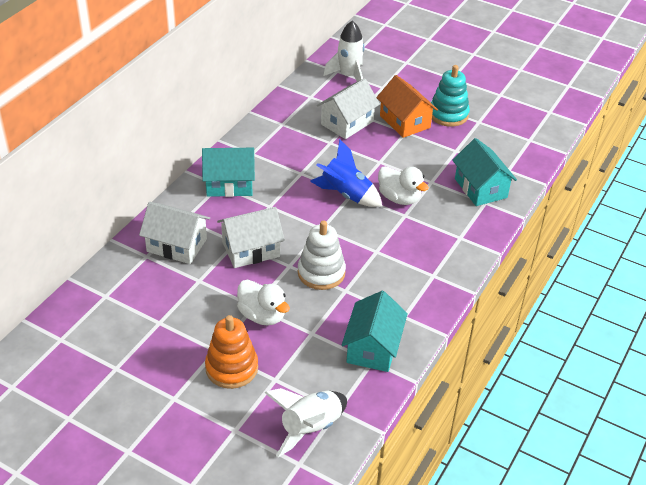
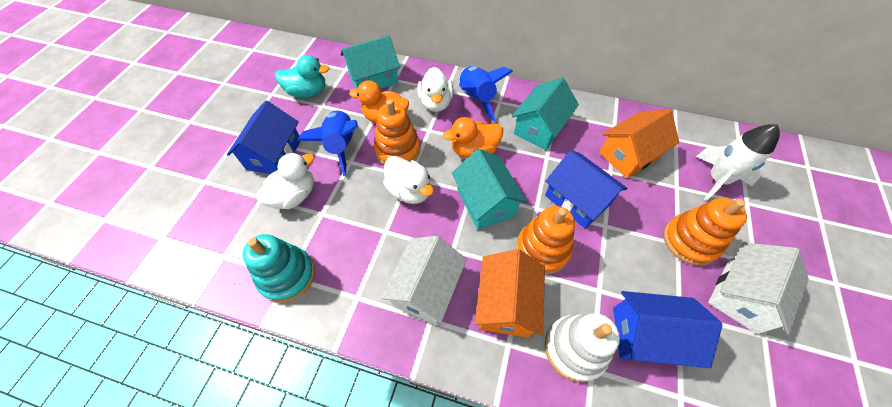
blue house: 0 -> 3
blue rocket: 1 -> 2
orange duck: 0 -> 2
orange house: 1 -> 2
orange stacking toy: 1 -> 3
turquoise duck: 0 -> 1
white duck: 2 -> 3
white house: 3 -> 2
white rocket: 2 -> 1

